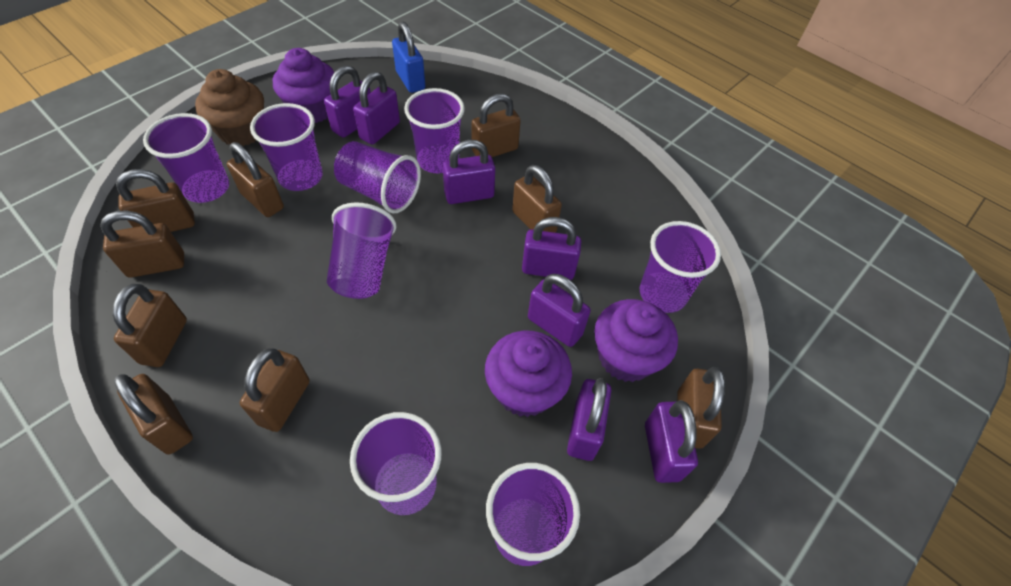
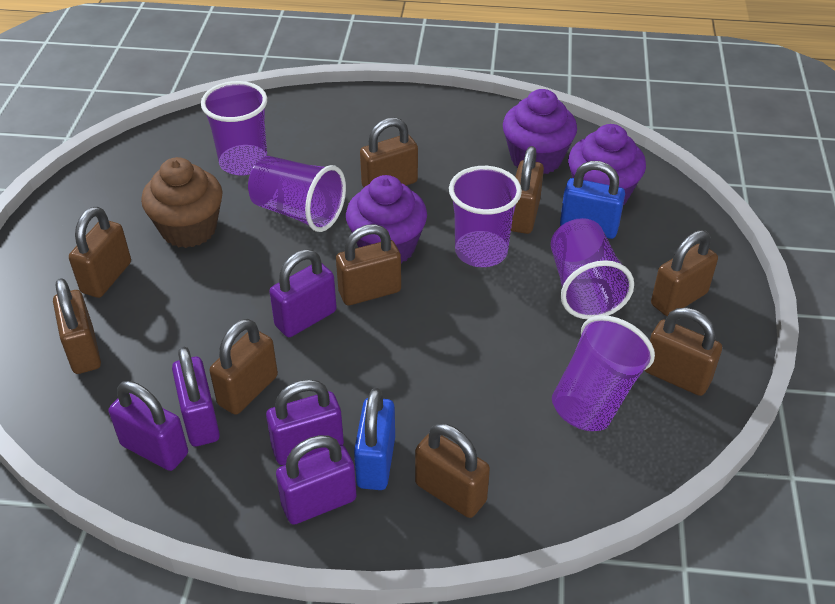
blue padlock: 1 -> 2
purple cup: 8 -> 5
purple padlock: 7 -> 5

